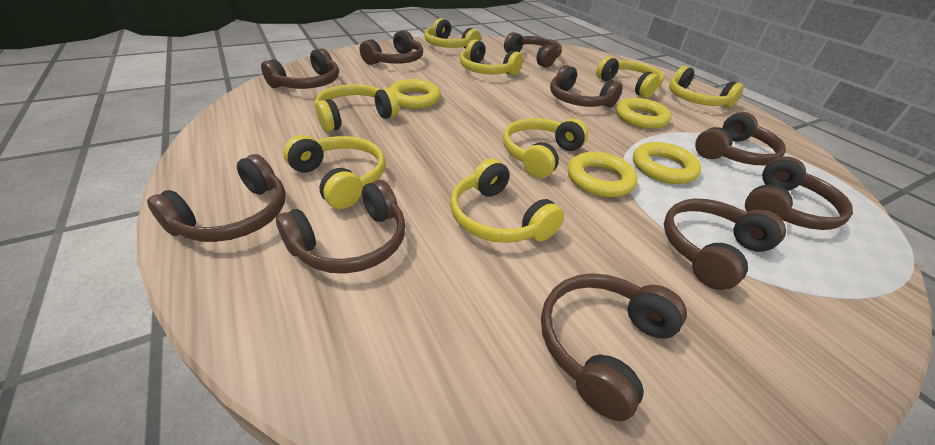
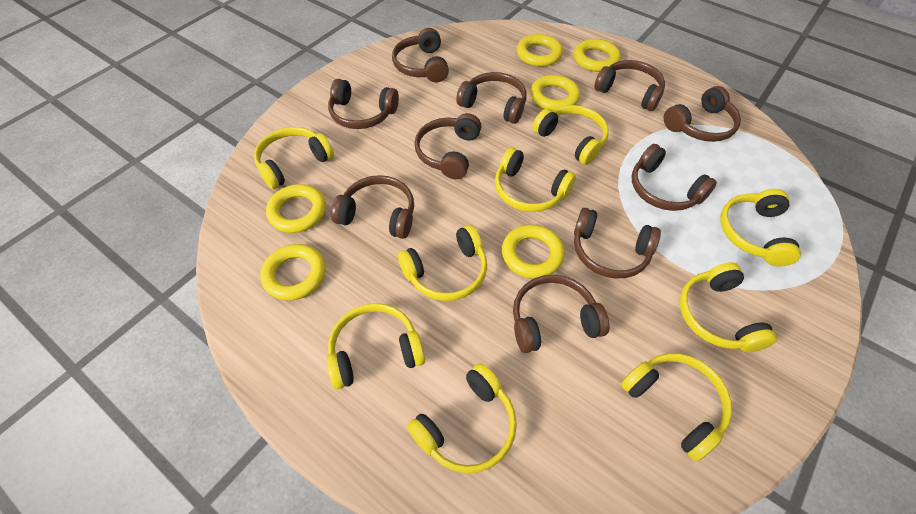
yellow headphones: 8 -> 9
yellow ring: 4 -> 6

